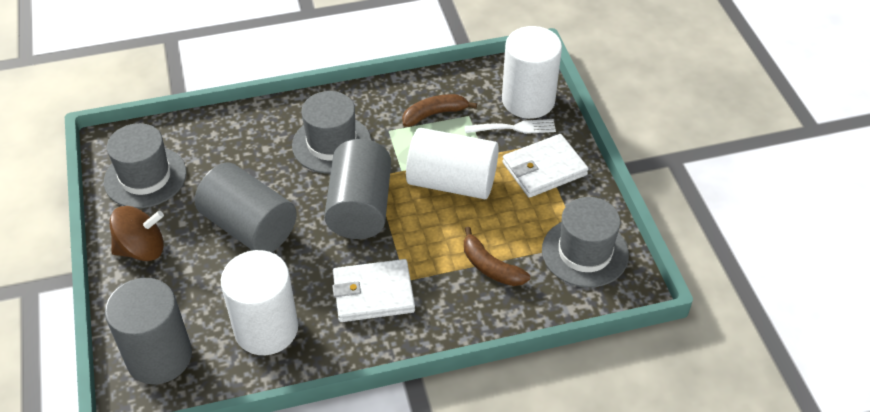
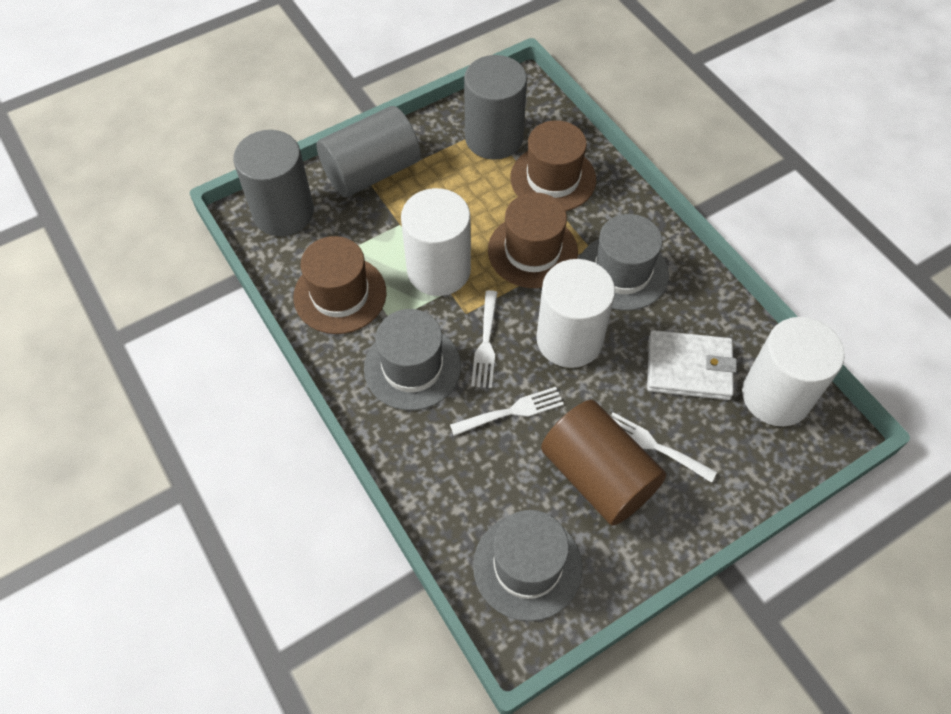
brown banana: 2 -> 0
brown cylinder: 0 -> 1
brown hat: 0 -> 3
brown spinning top: 1 -> 0
white fork: 1 -> 3
white wallet: 2 -> 1

